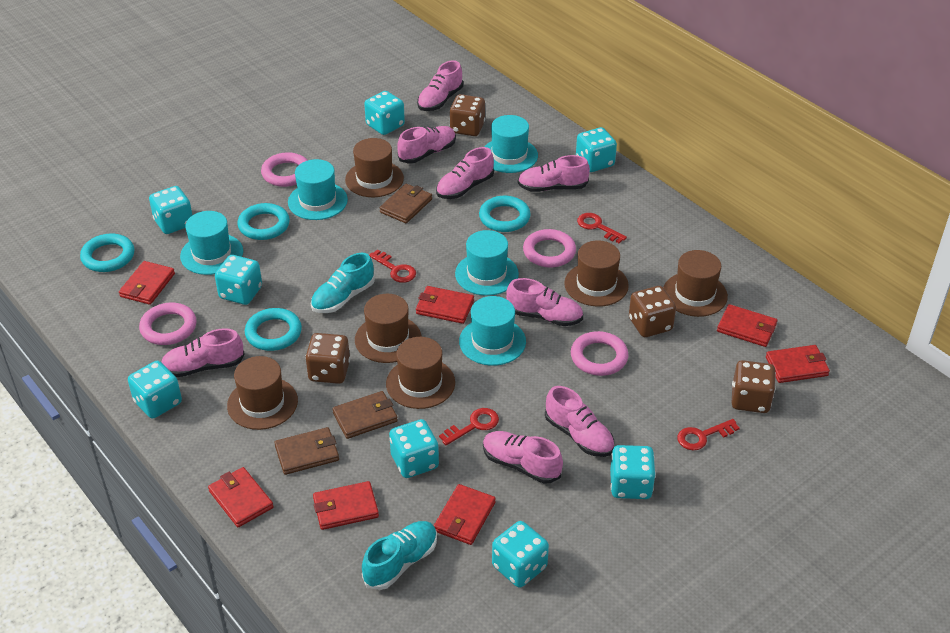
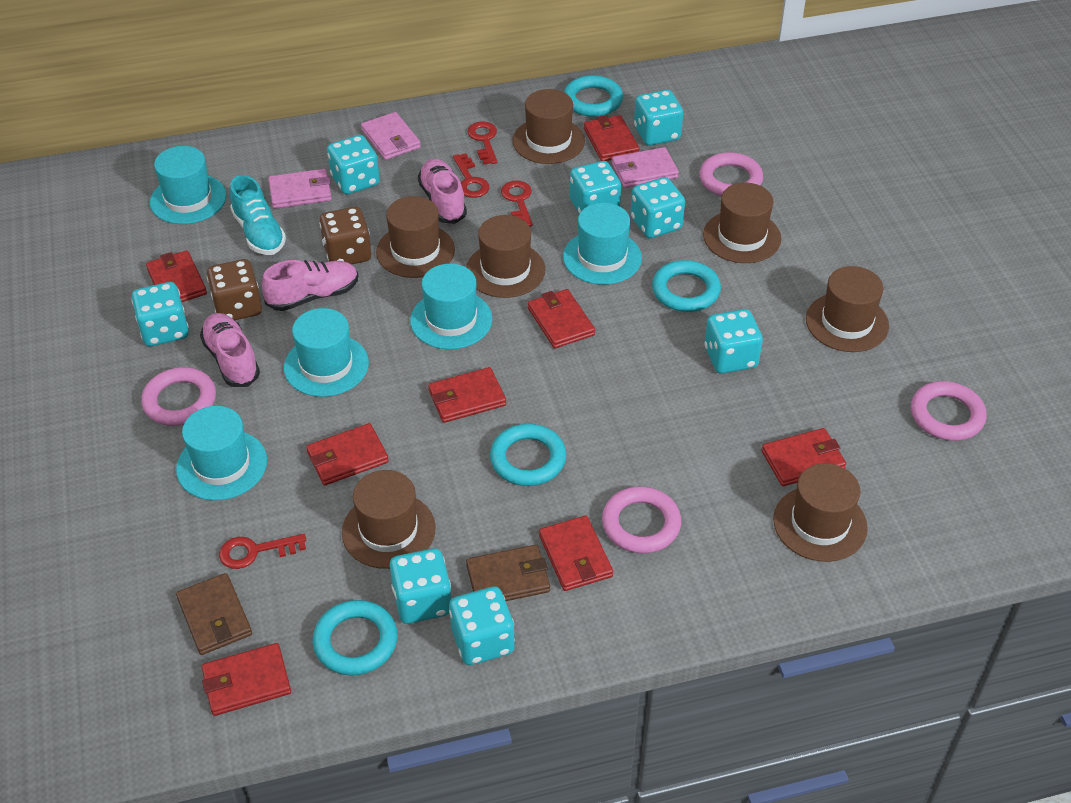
brown dice: 4 -> 2
brown hat: 6 -> 7
brown wallet: 3 -> 2
pink shoe: 8 -> 3
pink wallet: 0 -> 3
red wallet: 7 -> 8
turquoise shoe: 2 -> 1

